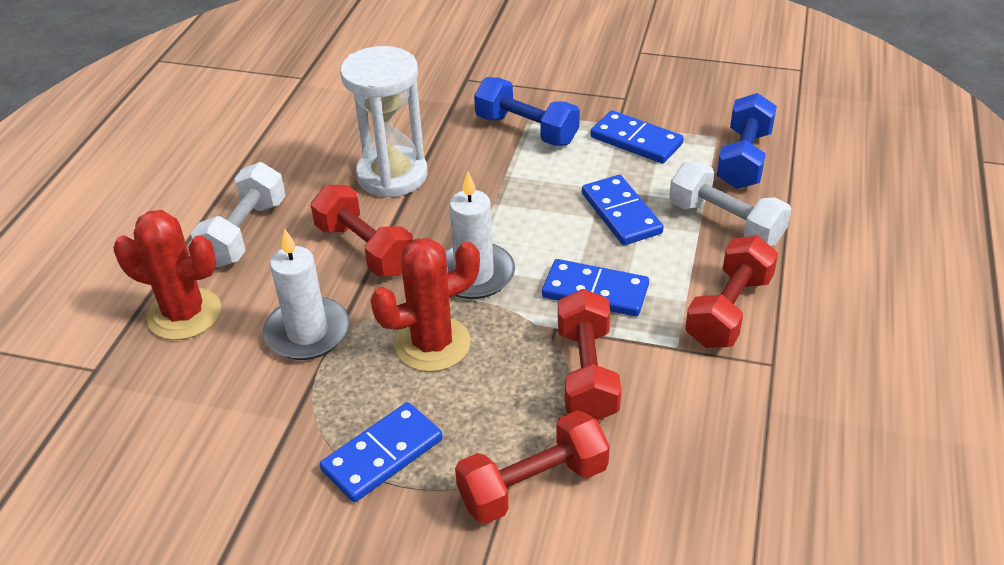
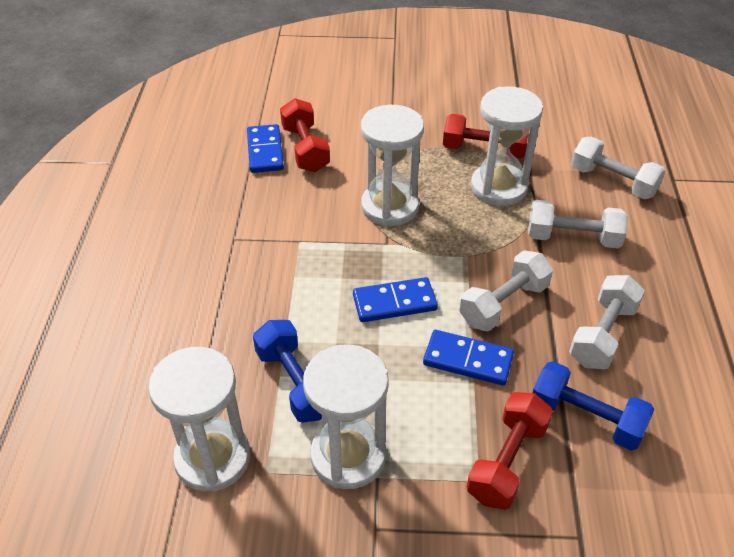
blue domino: 4 -> 3
red cactus: 2 -> 0
red dumbbell: 4 -> 3
white candle: 2 -> 0
white dumbbell: 2 -> 4
white hourglass: 1 -> 4

